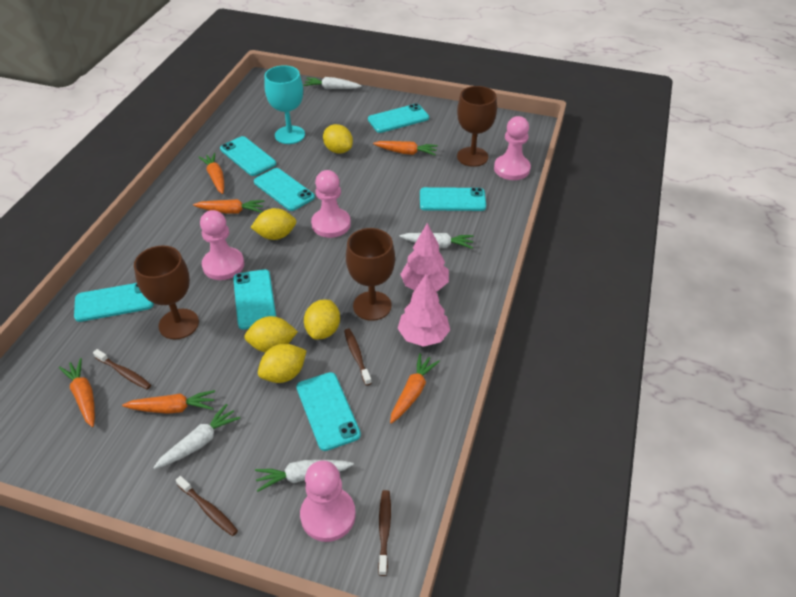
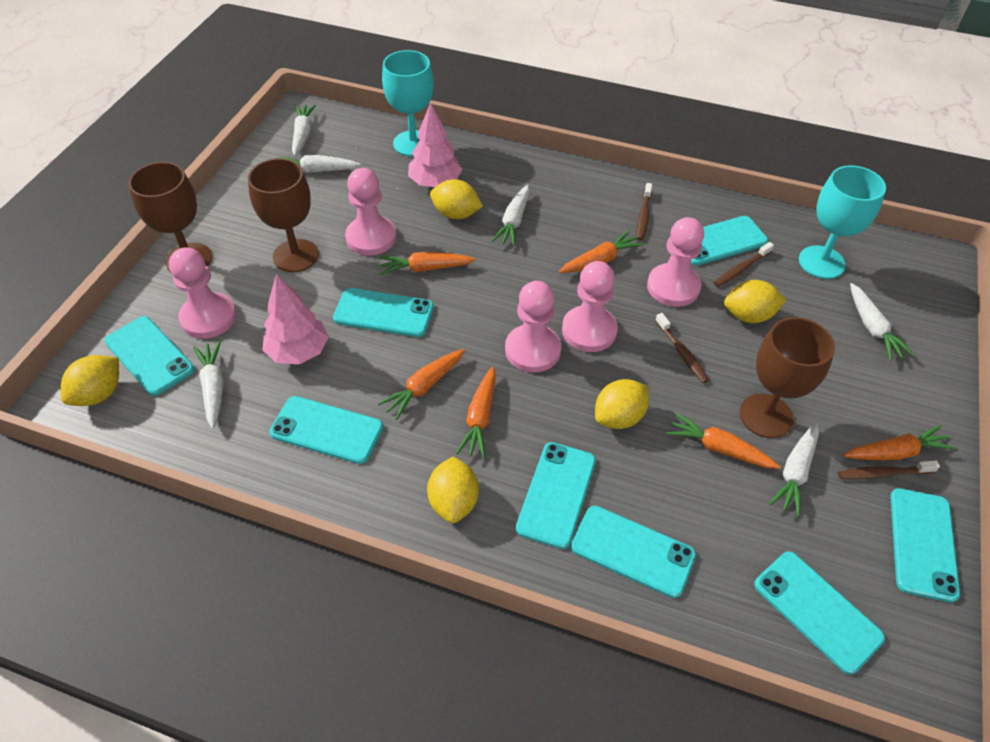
pink pawn: 4 -> 5
turquoise goblet: 1 -> 2
turquoise phone: 7 -> 8
white carrot: 4 -> 6

